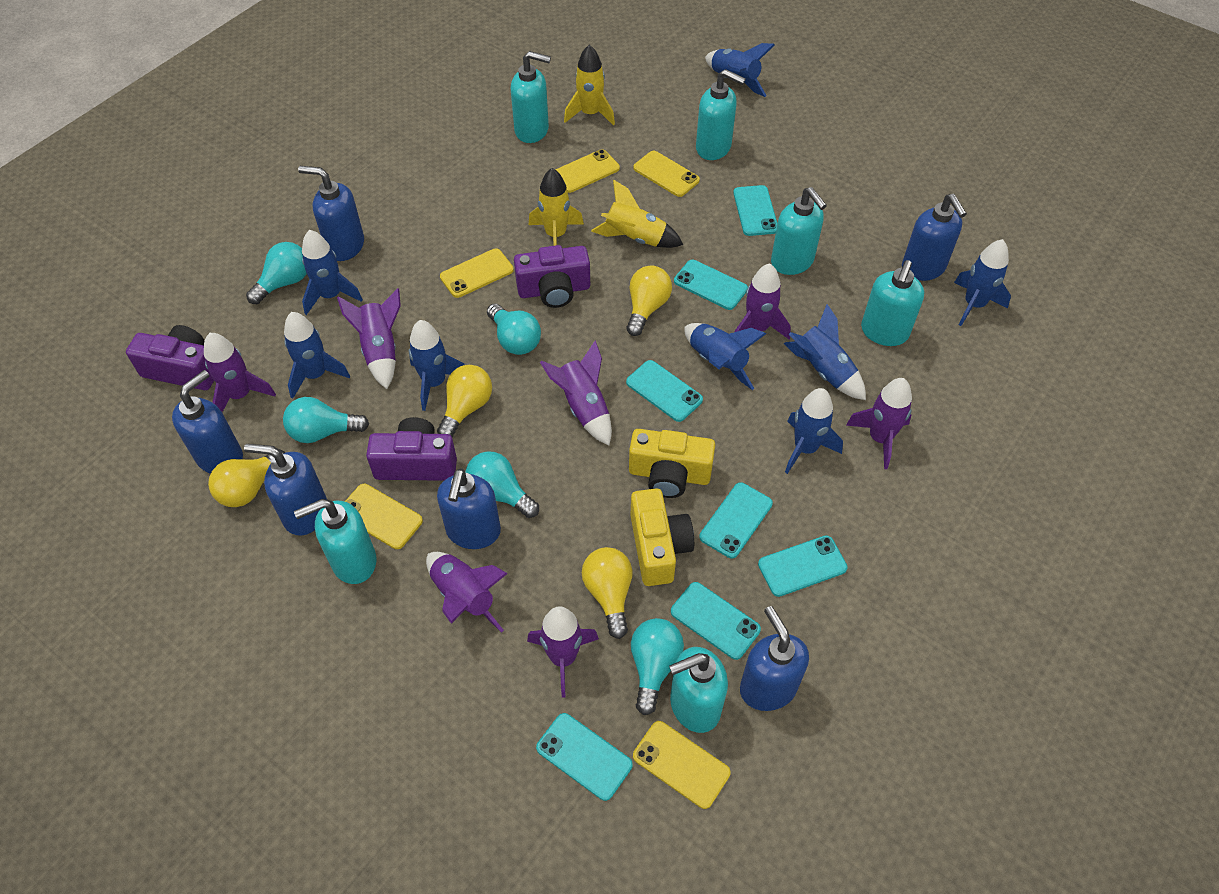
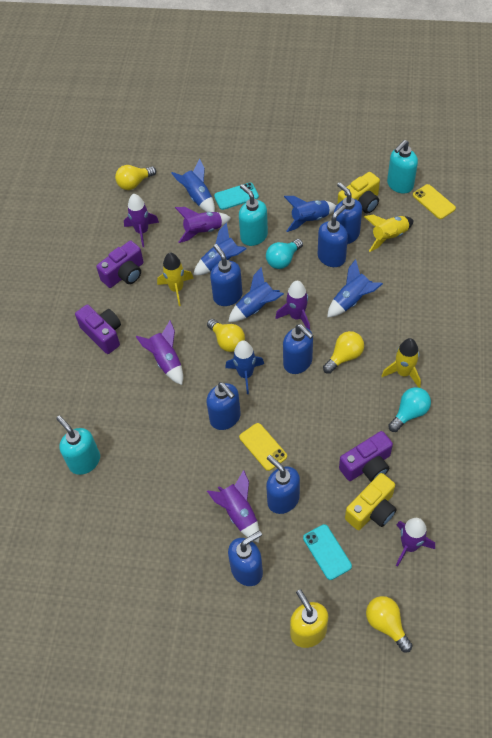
blue rocket: 8 -> 6
blue soap dispenser: 6 -> 7
purple rocket: 7 -> 6
turquoise light bulb: 5 -> 2
turquoise phone: 7 -> 2
turquoise soap dispenser: 6 -> 3
yellow phone: 5 -> 2
yellow soap dispenser: 0 -> 1

